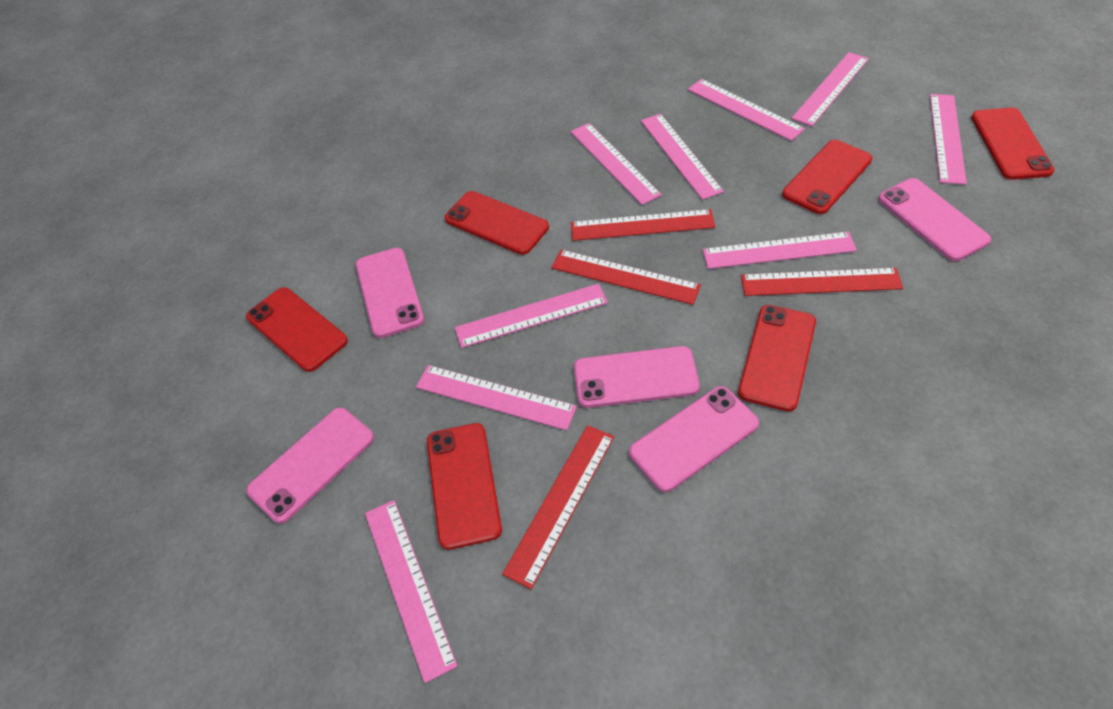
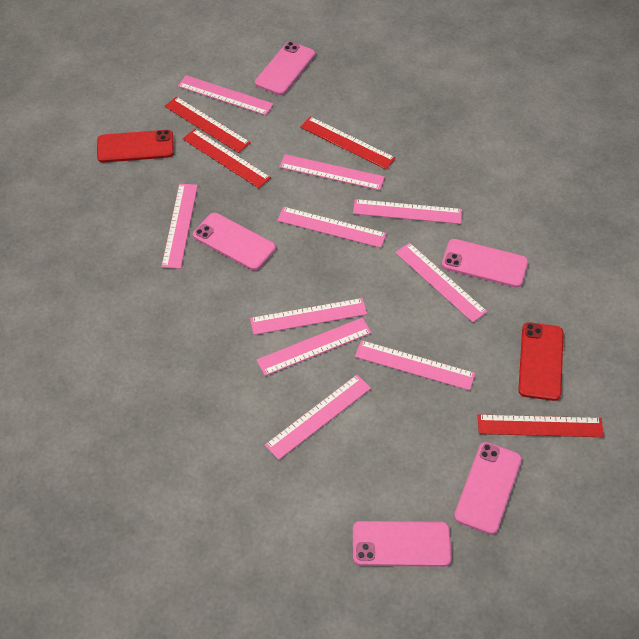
pink ruler: 9 -> 10
red phone: 6 -> 2

